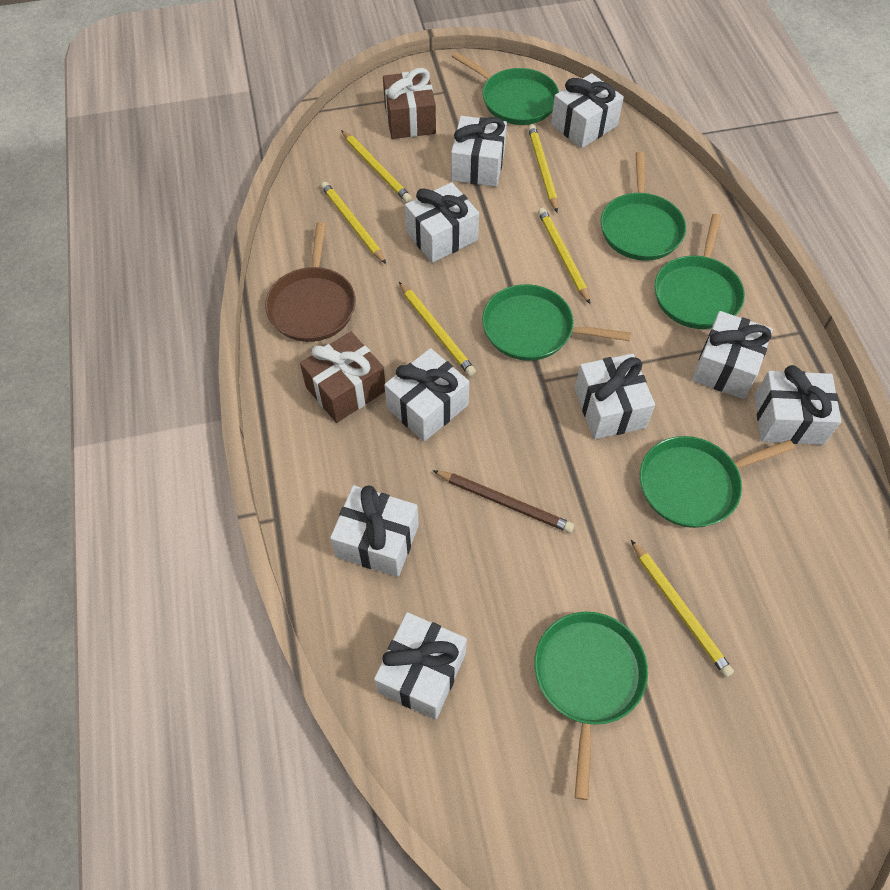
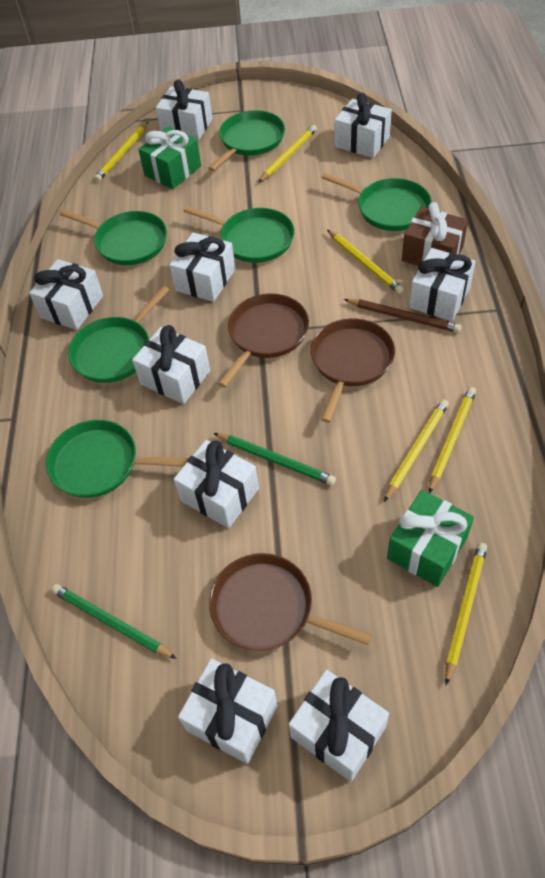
brown gift: 2 -> 1
brown pan: 1 -> 3
green gift: 0 -> 2
green pencil: 0 -> 2

